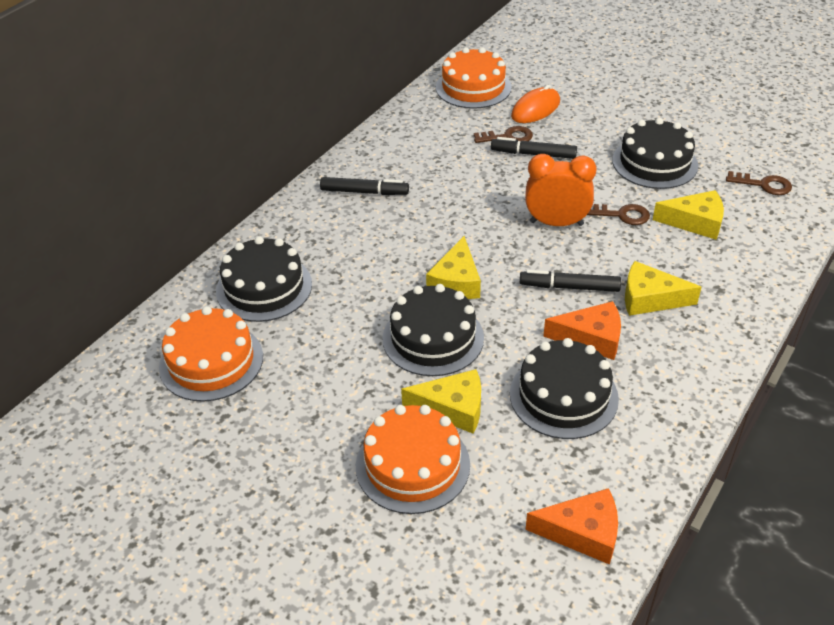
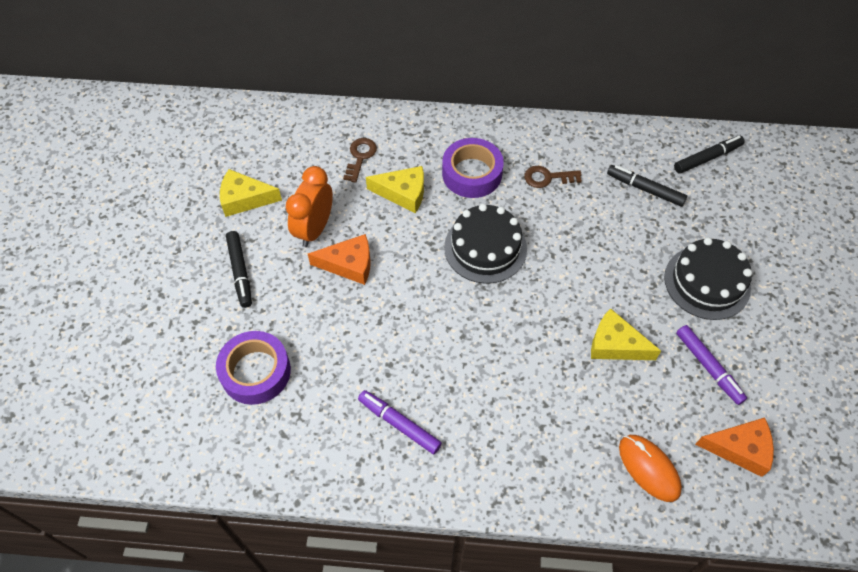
black cake: 4 -> 2
brown key: 3 -> 2
orange cake: 3 -> 0
purple marker: 0 -> 2
purple tape: 0 -> 2
yellow cheese: 4 -> 3

